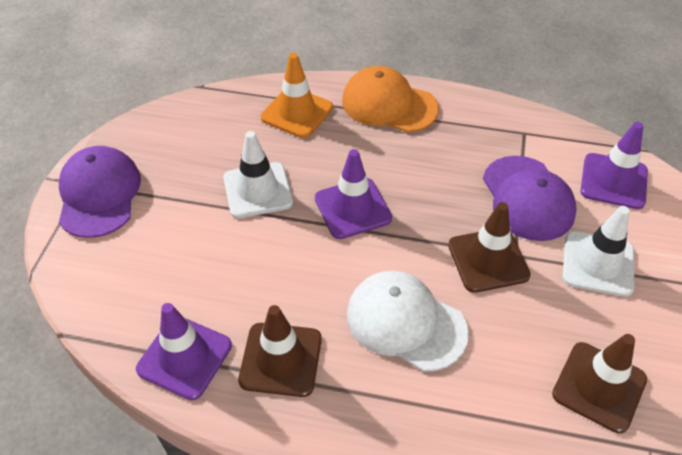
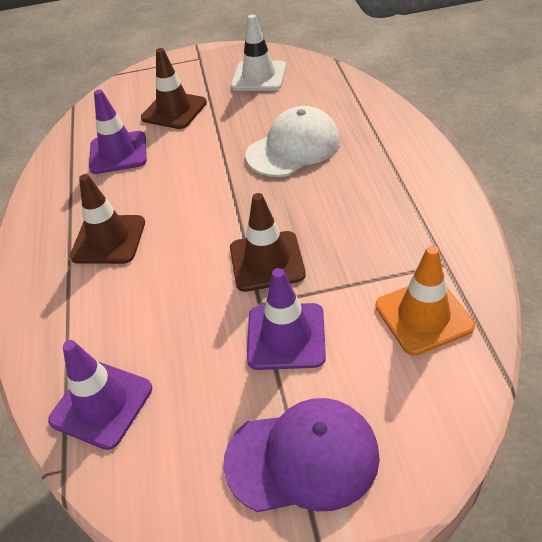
orange cap: 1 -> 0
purple cap: 2 -> 1
white traffic cone: 2 -> 1

